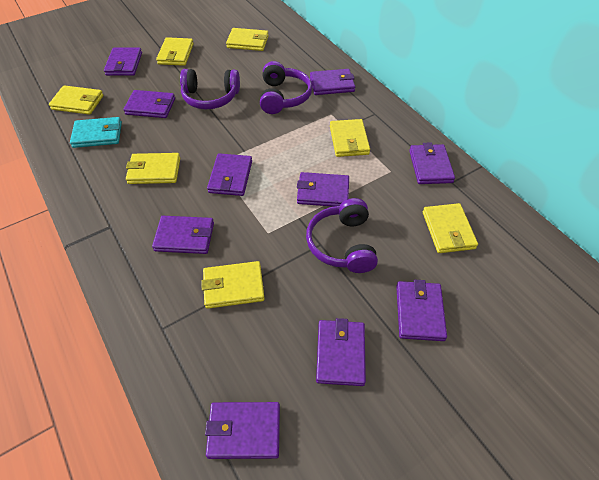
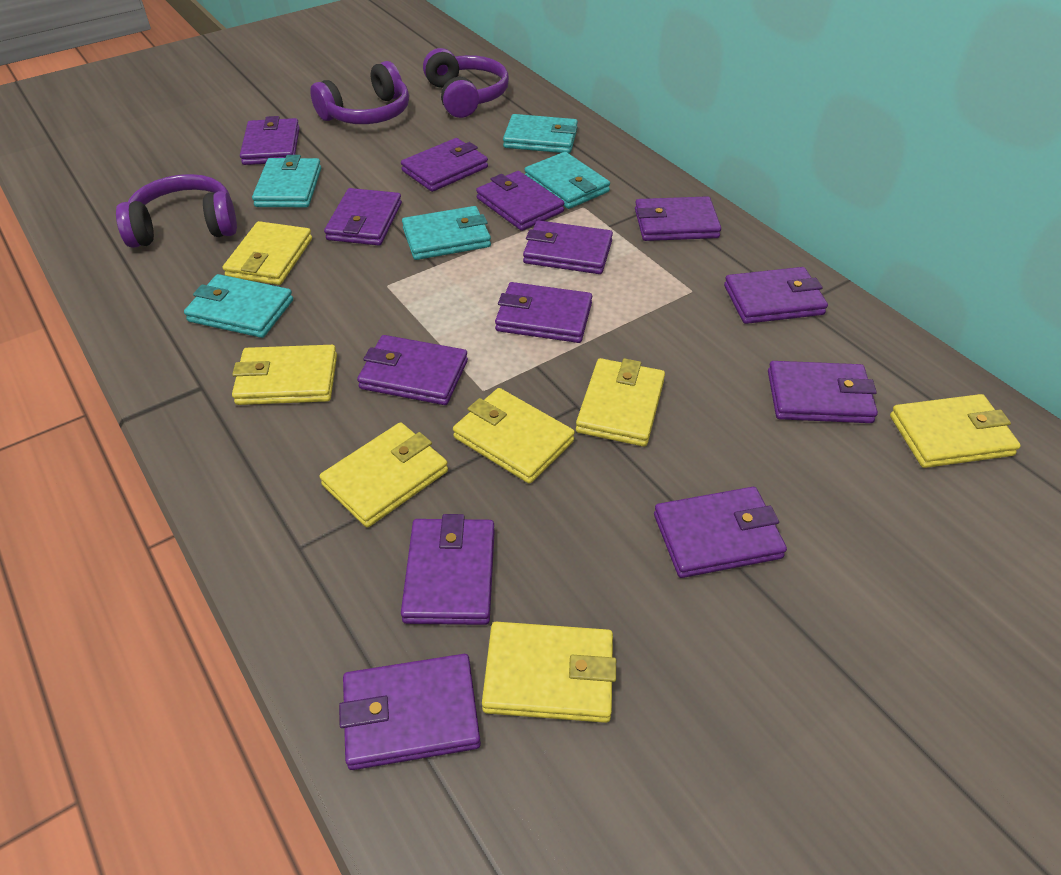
purple wallet: 10 -> 13
turquoise wallet: 1 -> 5

